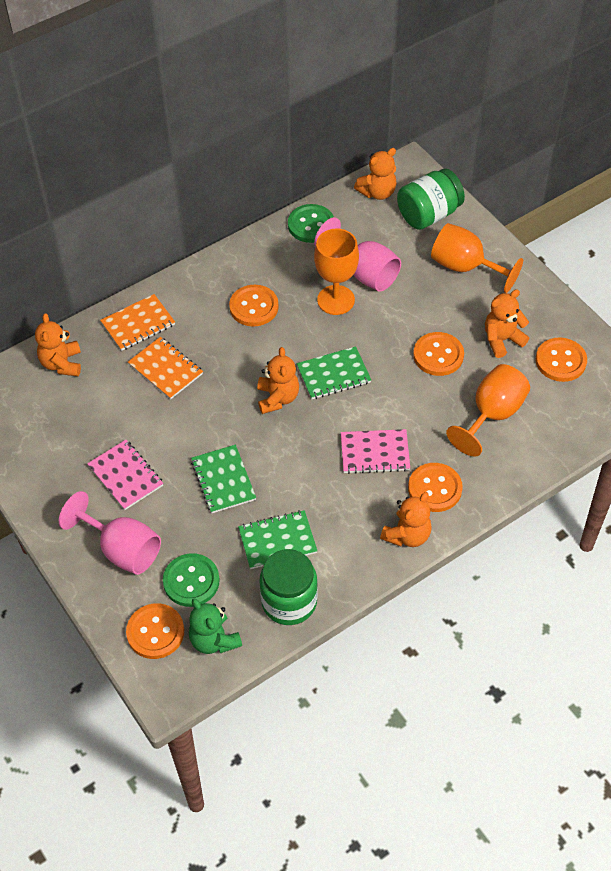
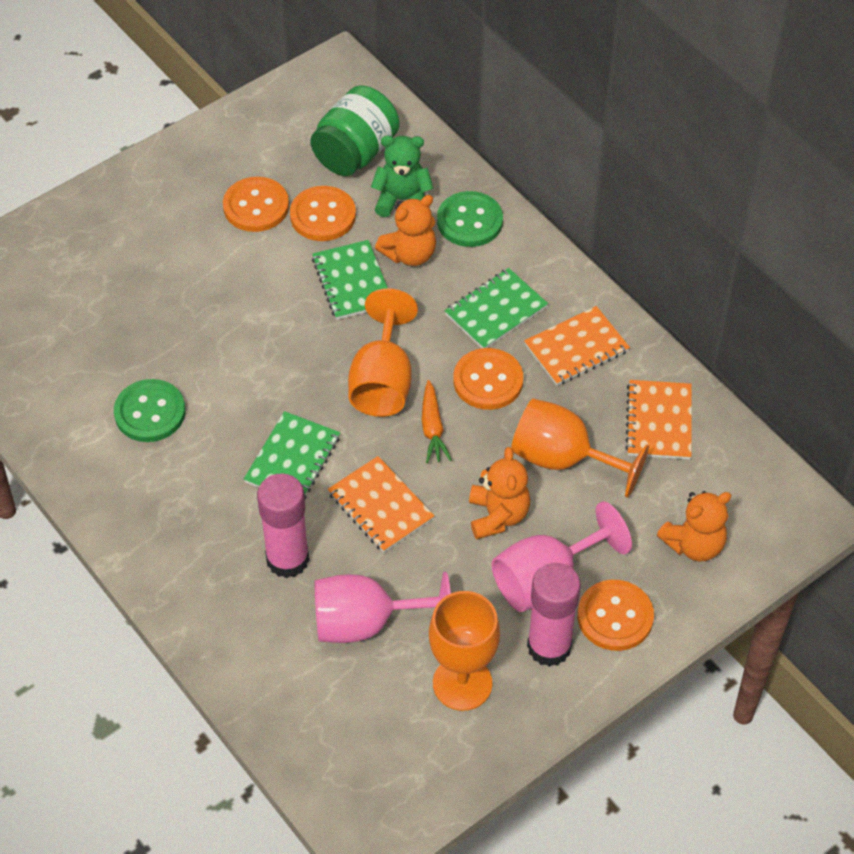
green jar: 2 -> 1
orange button: 5 -> 4
orange carrot: 0 -> 1
orange notebook: 2 -> 3
orange teddy bear: 5 -> 3
pink glue stick: 0 -> 2
pink notebook: 2 -> 0

